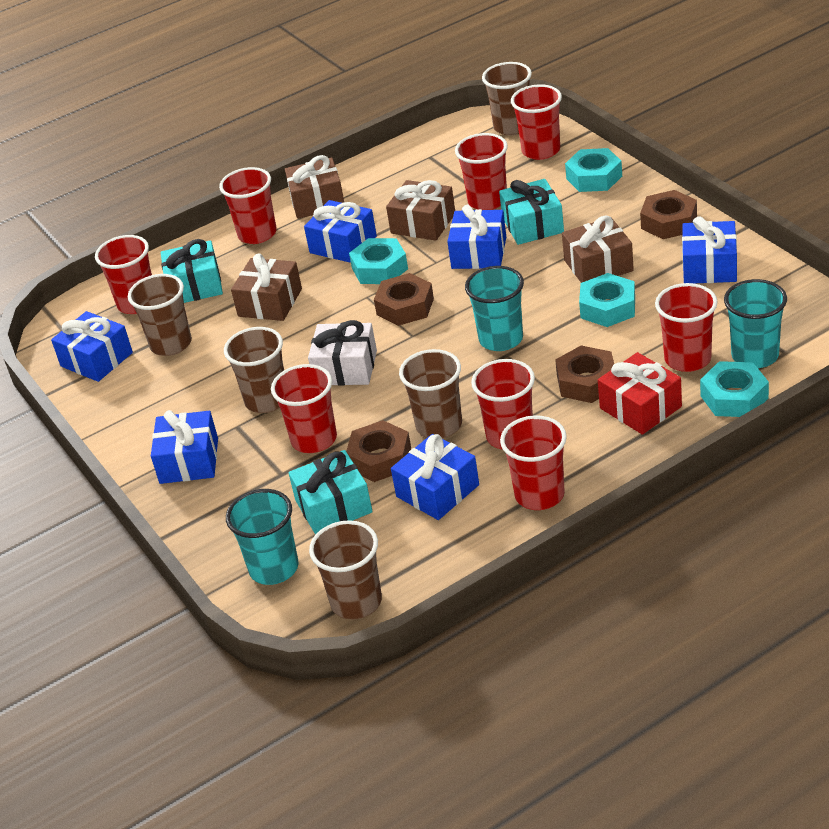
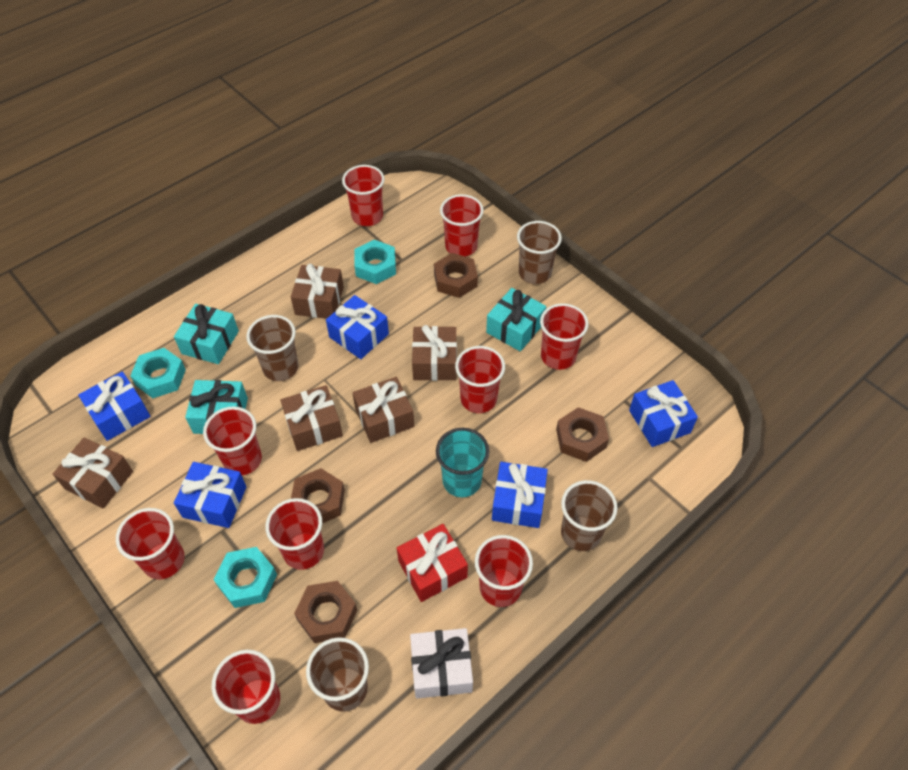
blue gift: 6 -> 5
brown cup: 5 -> 4
brown gift: 4 -> 5
red cup: 8 -> 9
turquoise cup: 3 -> 1
turquoise nut: 4 -> 3

